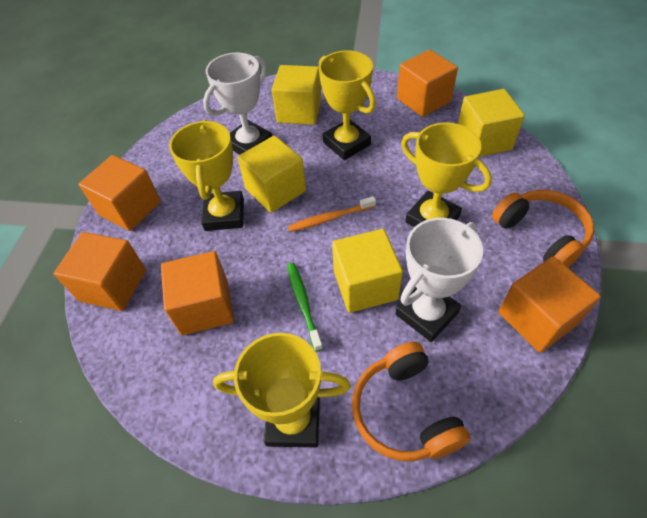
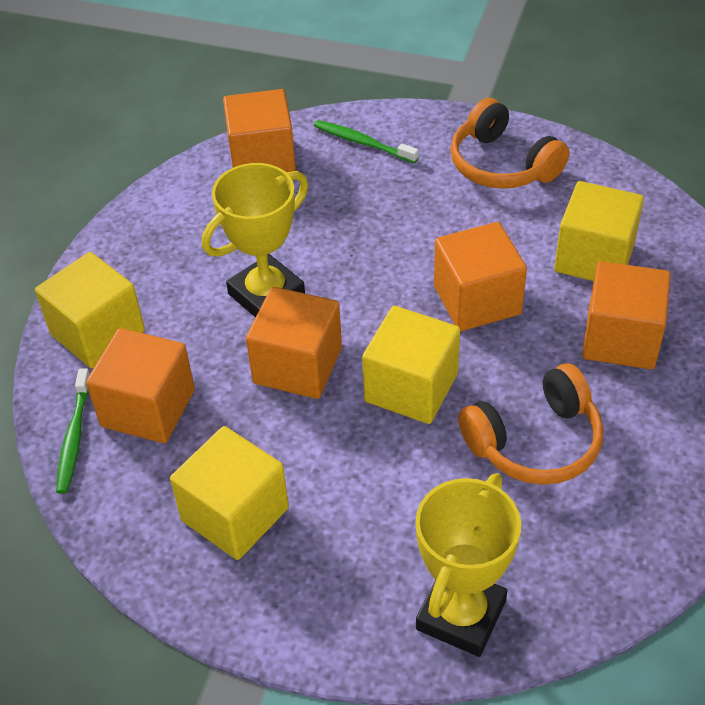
green toothbrush: 1 -> 2
orange toothbrush: 1 -> 0
white trophy: 2 -> 0
yellow trophy: 4 -> 2

